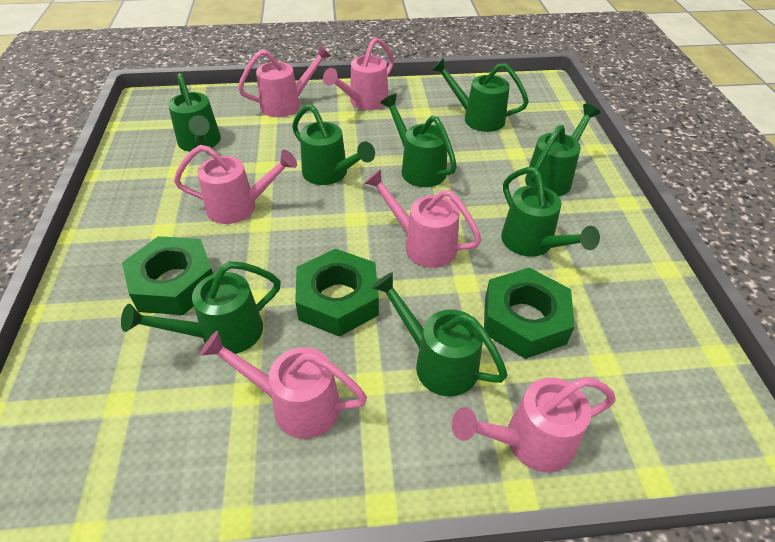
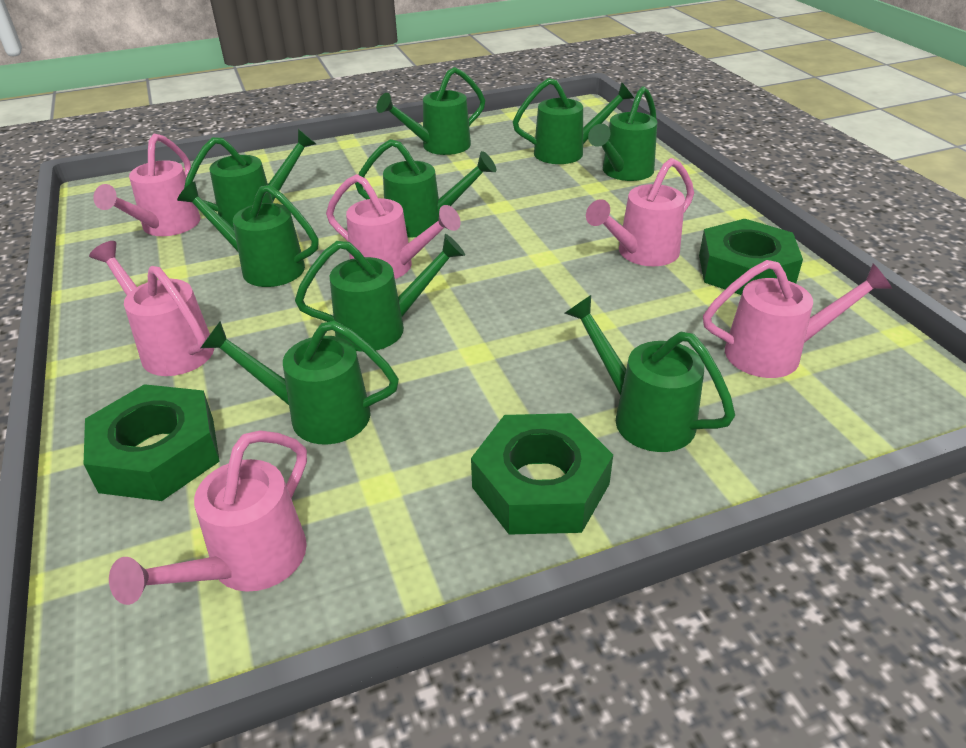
green watering can: 8 -> 9

